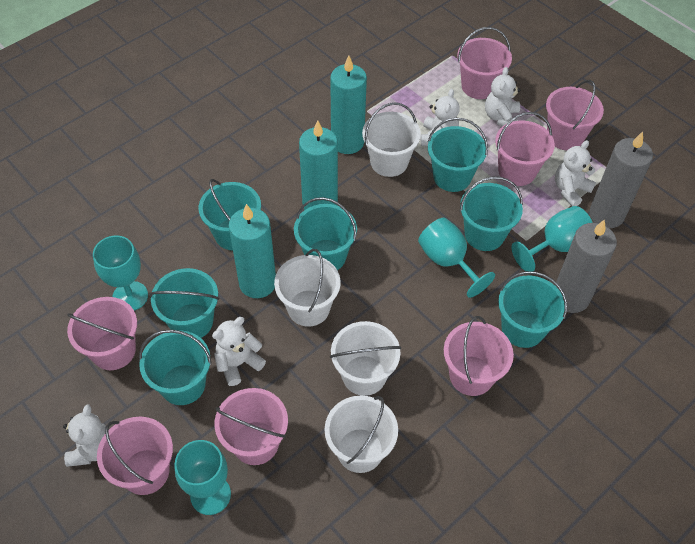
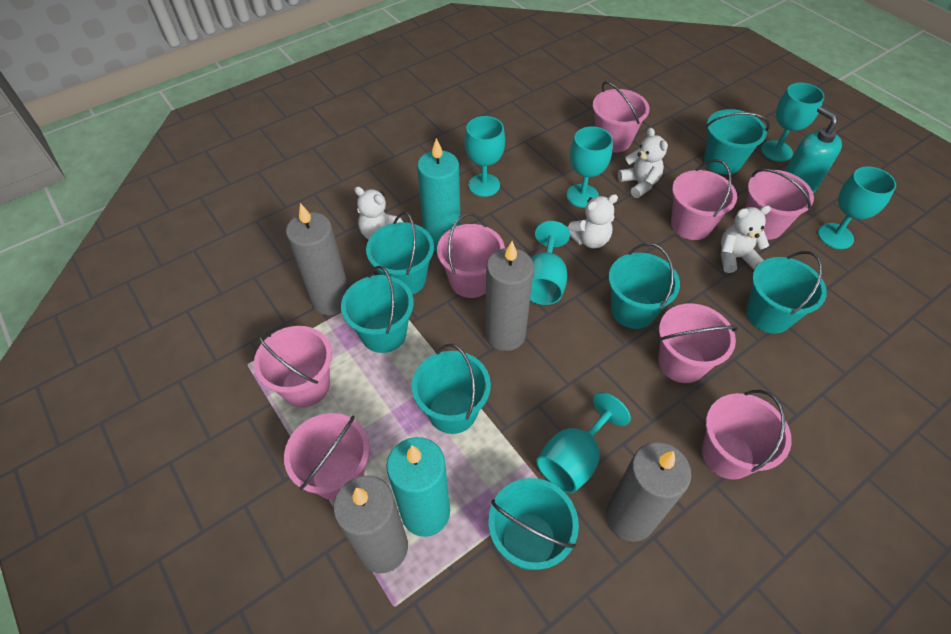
grey candle: 2 -> 4
pink bucket: 7 -> 8
turquoise candle: 3 -> 2
turquoise goblet: 4 -> 6
turquoise soap dispenser: 0 -> 1
white bucket: 4 -> 0
white teddy bear: 5 -> 4

